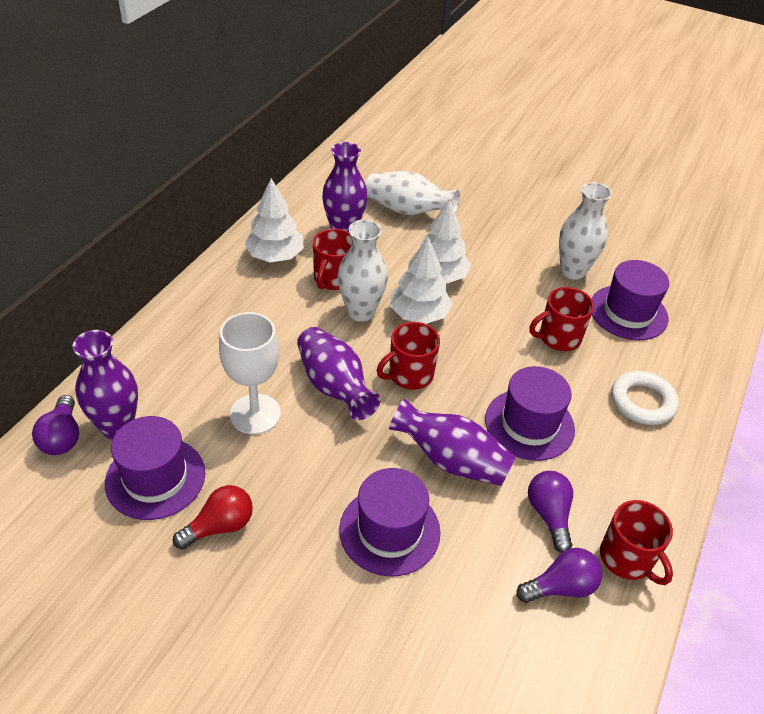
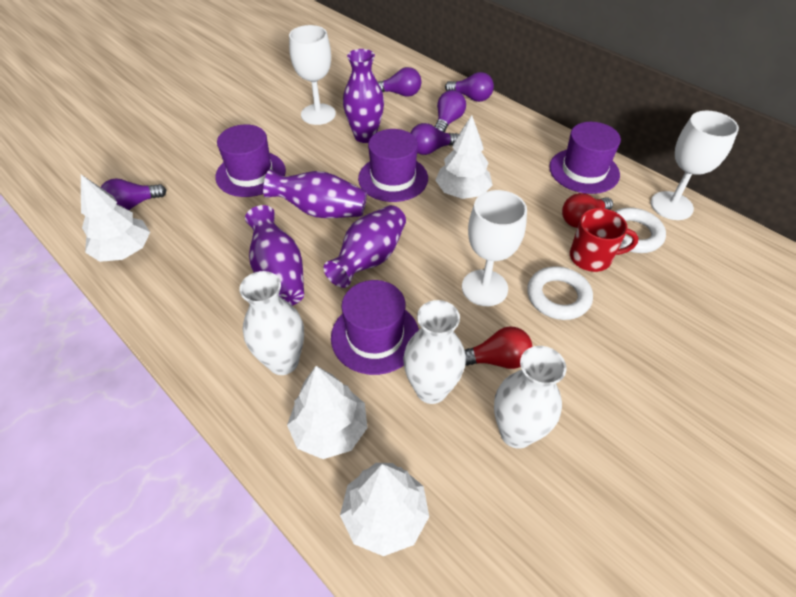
purple light bulb: 3 -> 5
red light bulb: 1 -> 2
red mug: 4 -> 1
white goblet: 1 -> 3
white ring: 1 -> 2
white tree: 3 -> 4

